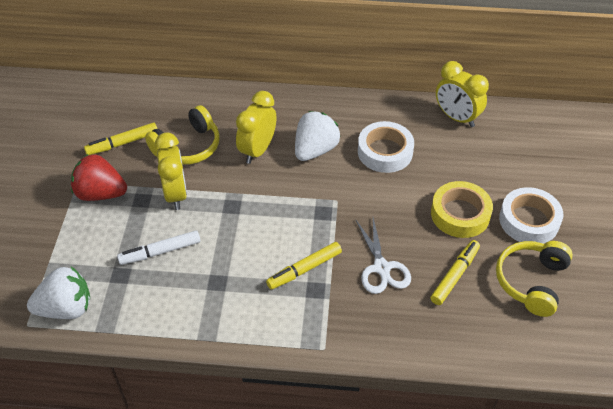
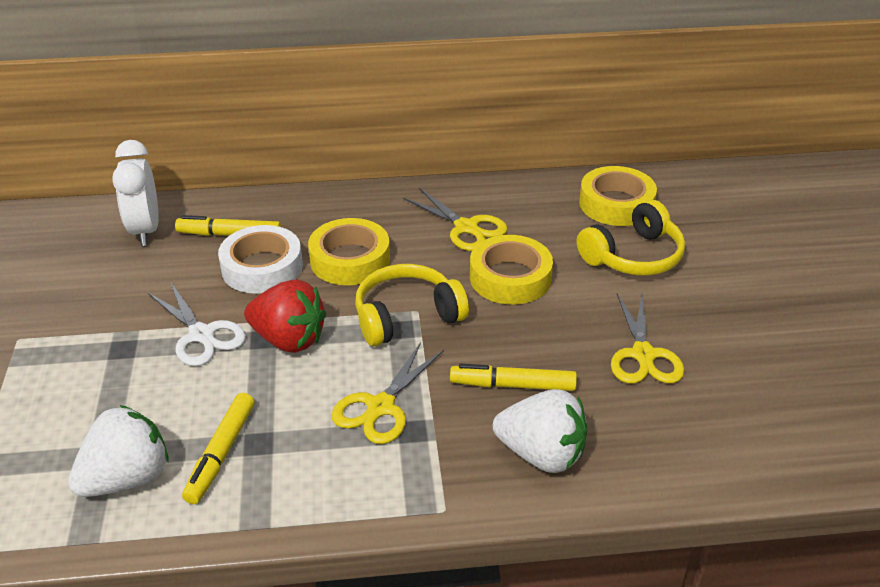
white clock: 0 -> 1
white marker: 1 -> 0
white tape: 2 -> 1
yellow clock: 3 -> 0
yellow scissors: 0 -> 3
yellow tape: 1 -> 3

